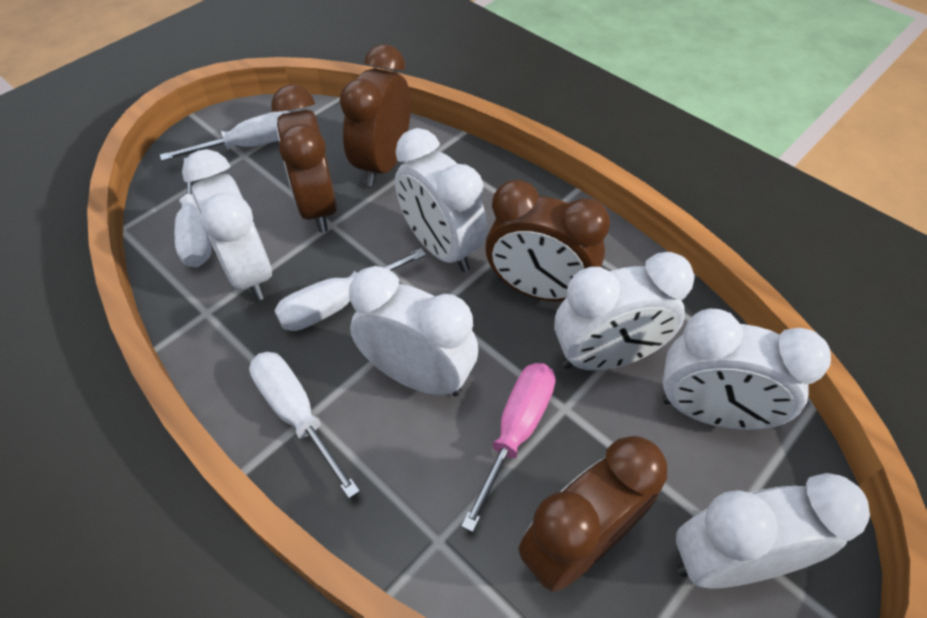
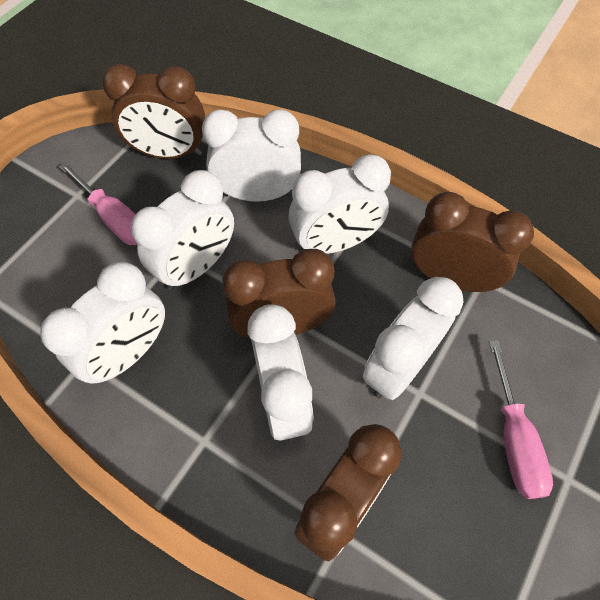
pink screwdriver: 1 -> 2
white screwdriver: 4 -> 0

